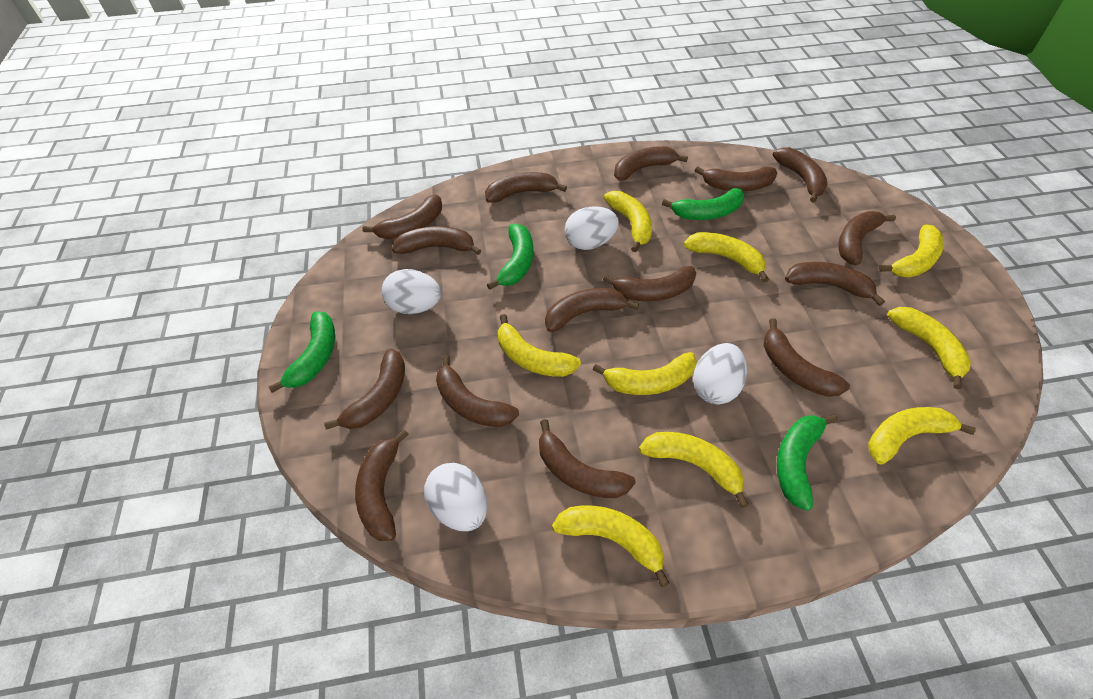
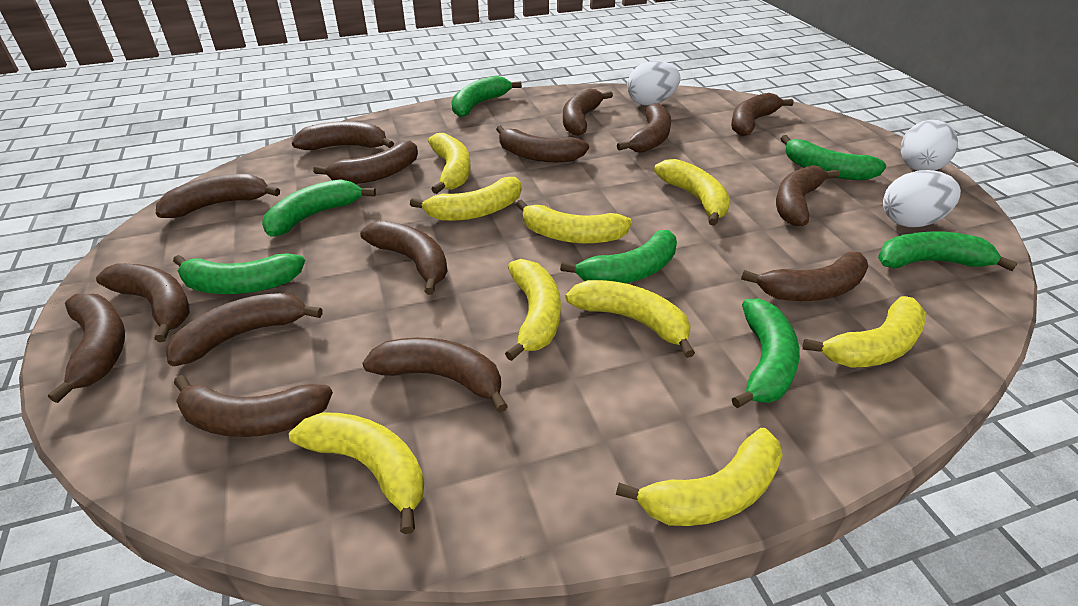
green banana: 4 -> 7
white egg: 4 -> 3

